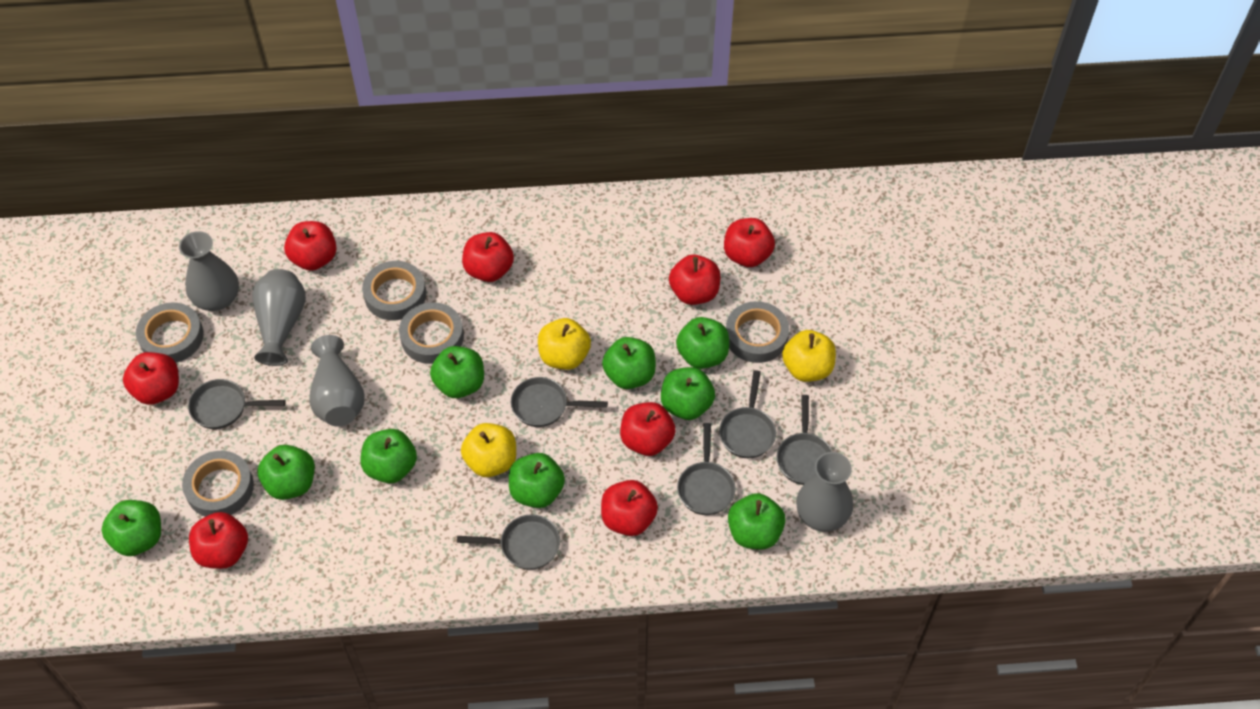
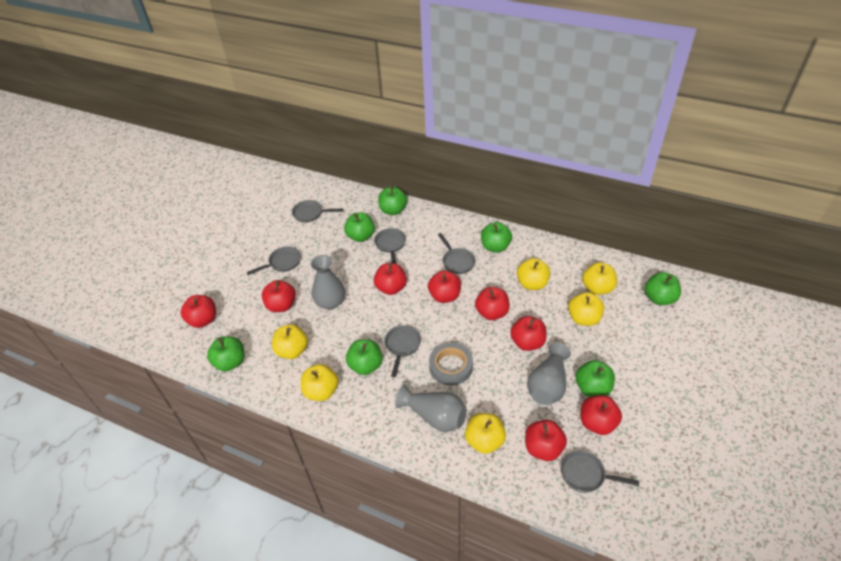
green apple: 9 -> 7
grey tape: 5 -> 1
grey vase: 4 -> 3
yellow apple: 3 -> 6

